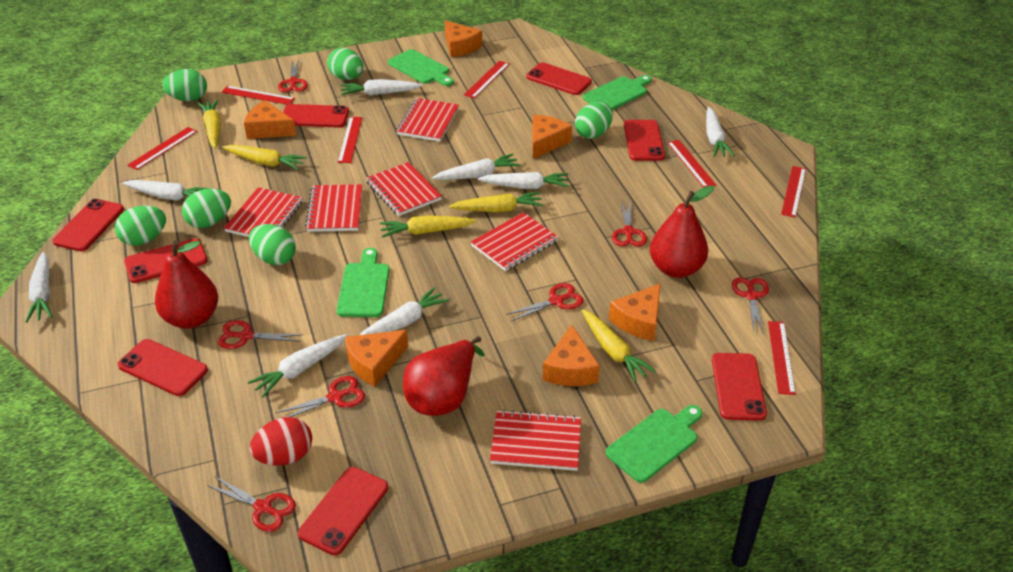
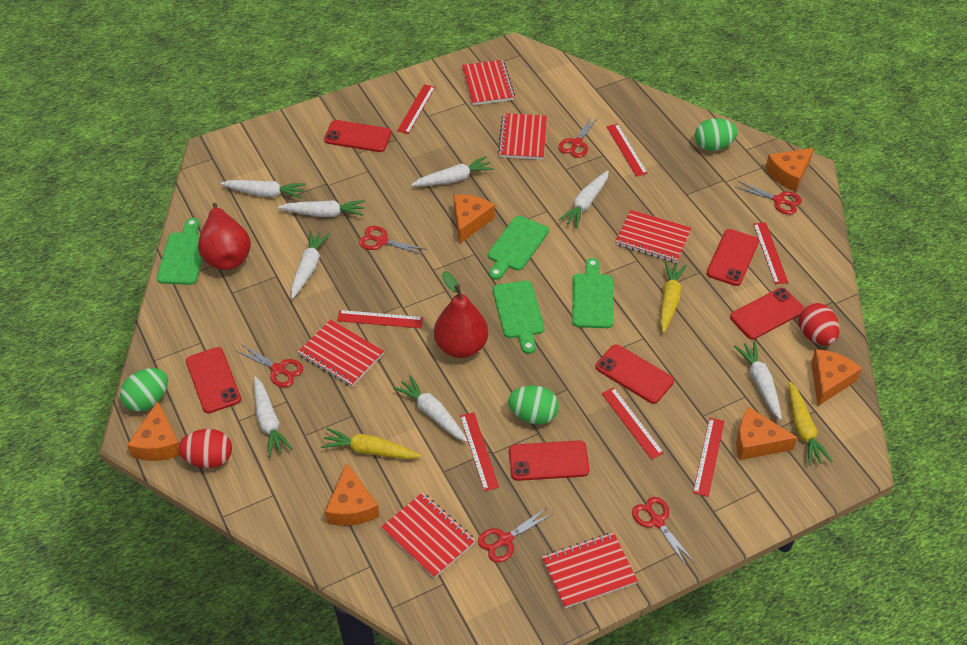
green egg: 6 -> 3
red egg: 1 -> 2
red pear: 3 -> 2
red phone: 8 -> 6
red scissors: 7 -> 6
yellow carrot: 5 -> 3

